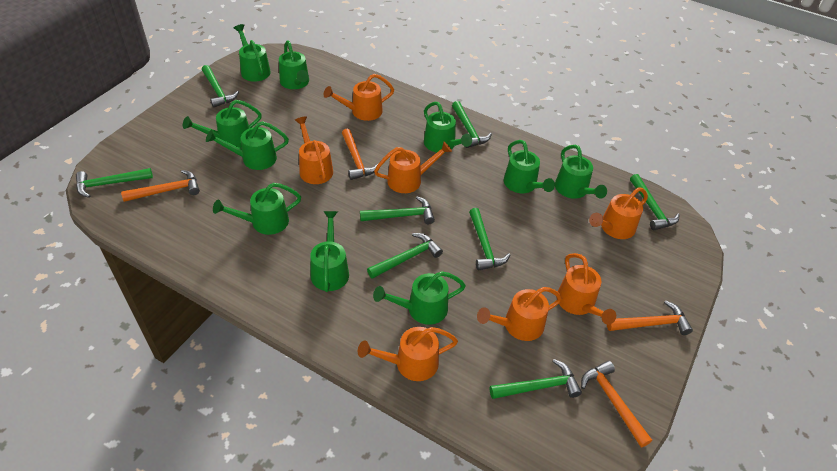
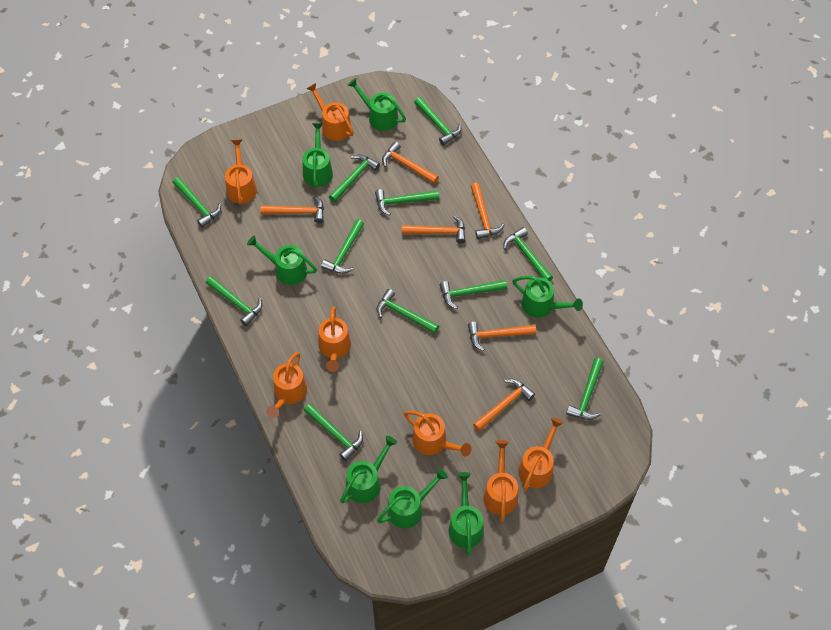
green hammer: 8 -> 11
green watering can: 10 -> 7
orange hammer: 4 -> 6

